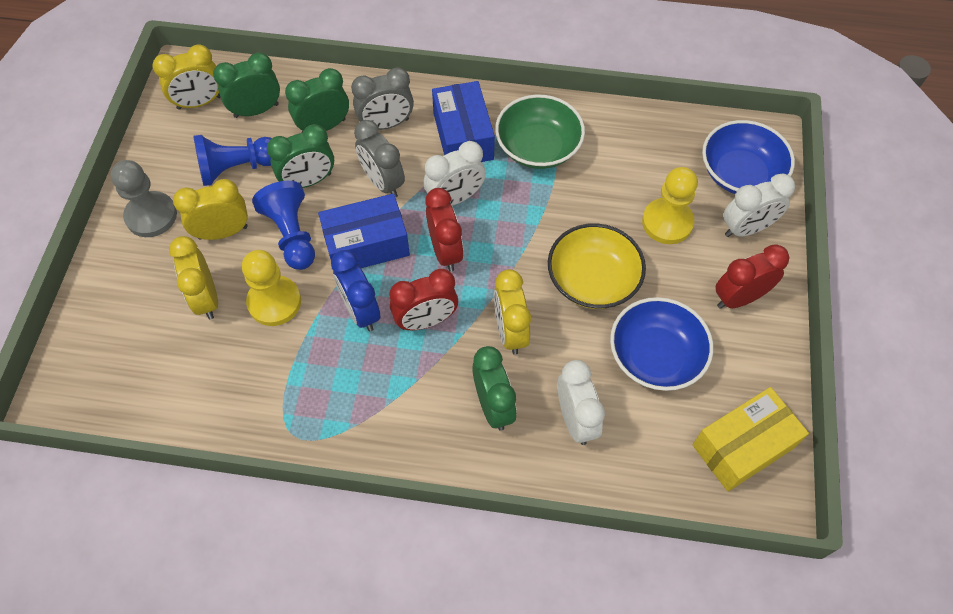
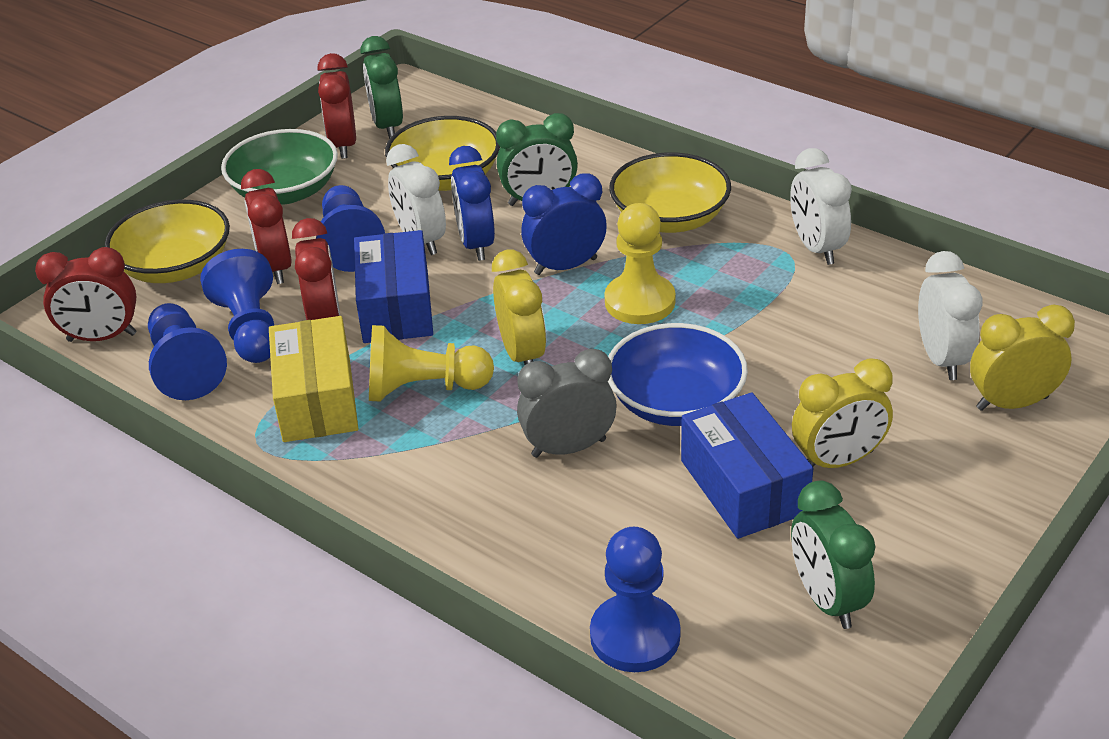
blue bowl: 2 -> 1
blue clock: 1 -> 2
blue pawn: 2 -> 4
green clock: 4 -> 3
grey clock: 2 -> 1
grey pawn: 1 -> 0
red clock: 3 -> 4
yellow bowl: 1 -> 3
yellow clock: 4 -> 3

